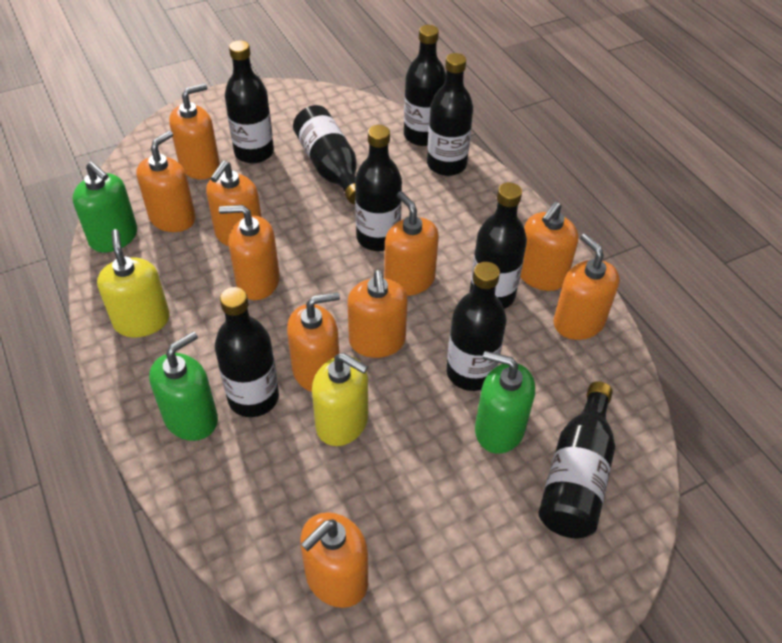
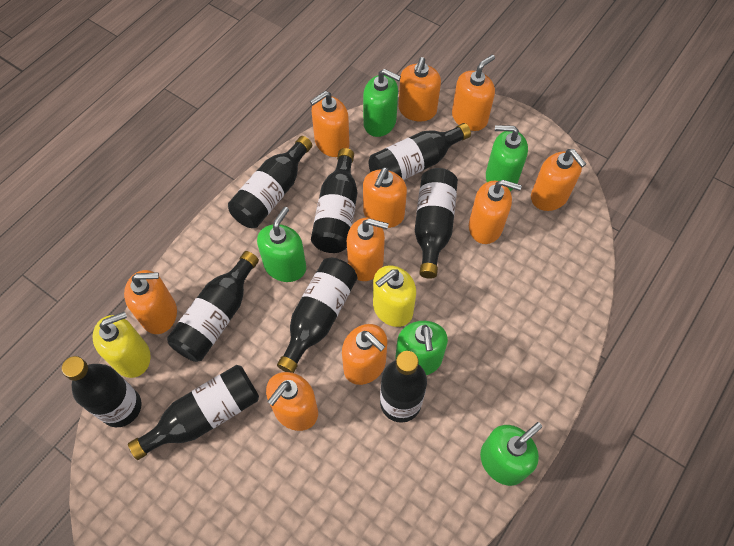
green soap dispenser: 3 -> 5

